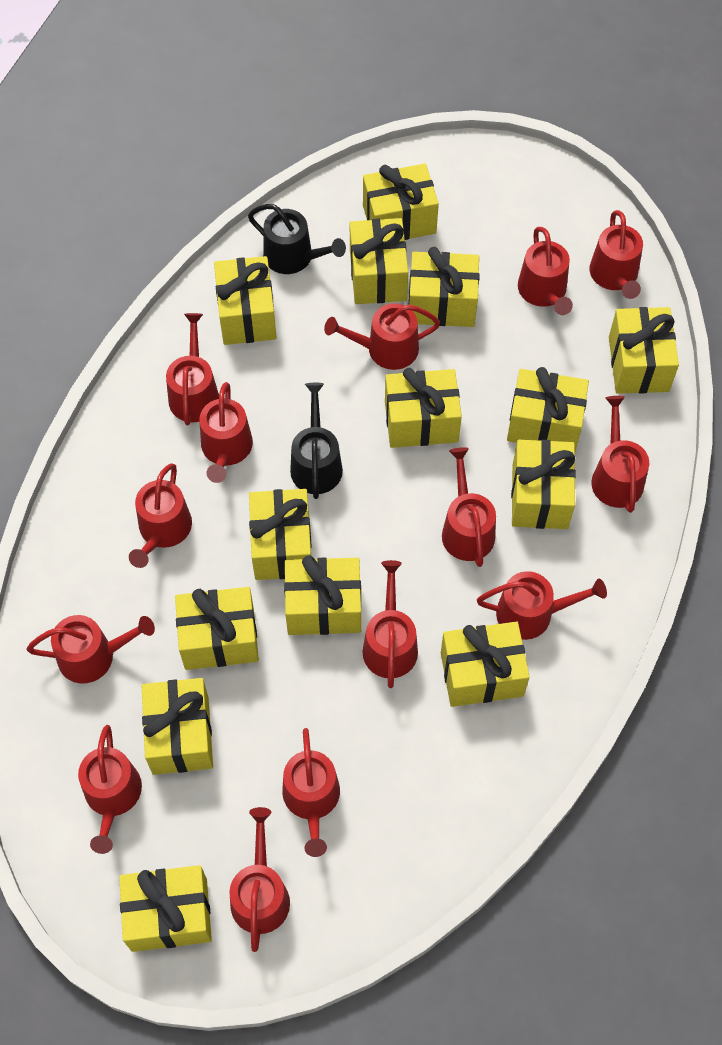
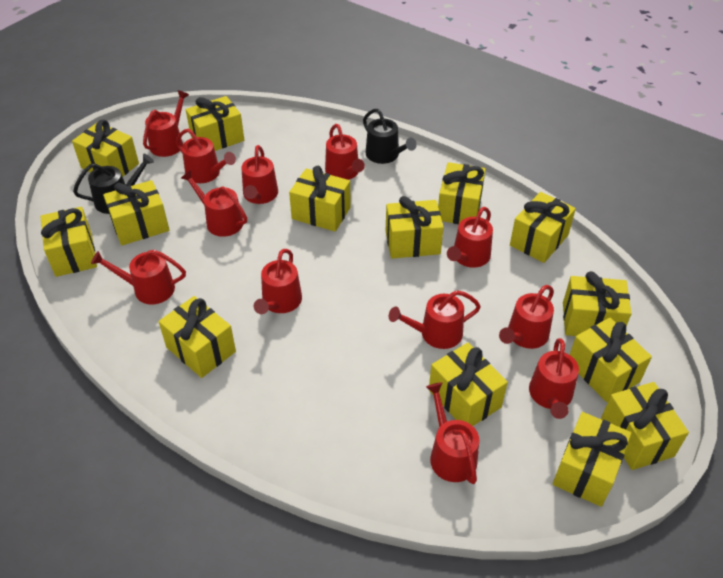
red watering can: 14 -> 12

